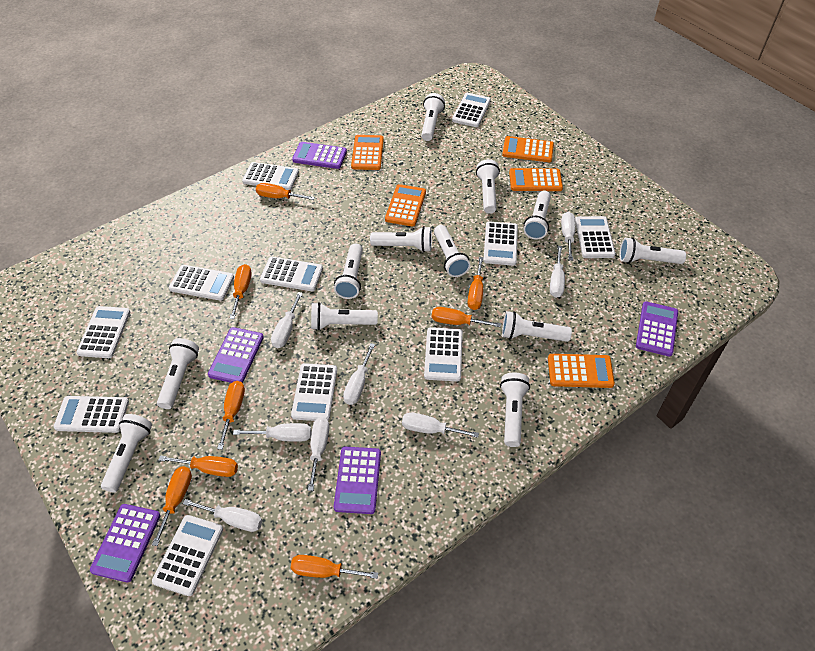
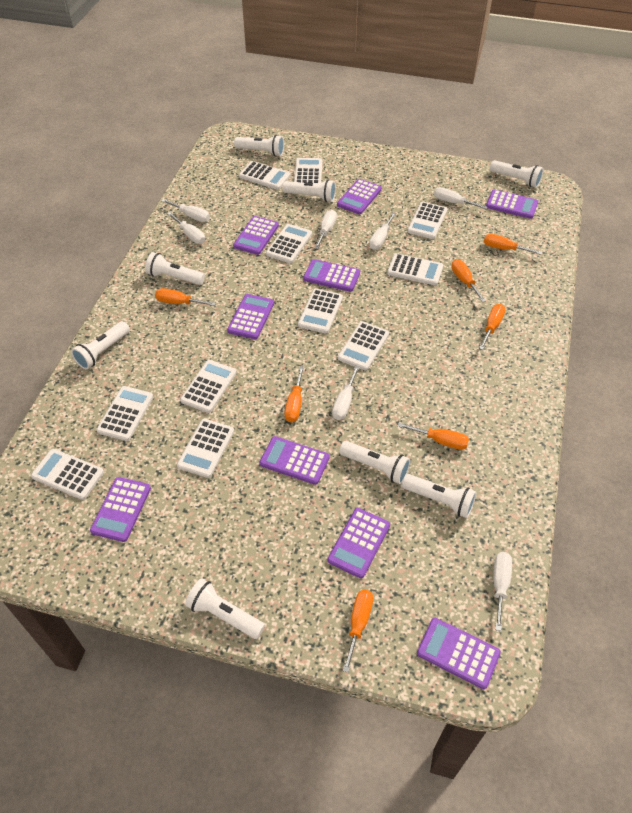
orange calculator: 5 -> 0
orange screwdriver: 8 -> 7
purple calculator: 5 -> 9
white flashlight: 12 -> 8
white screwdriver: 8 -> 7

